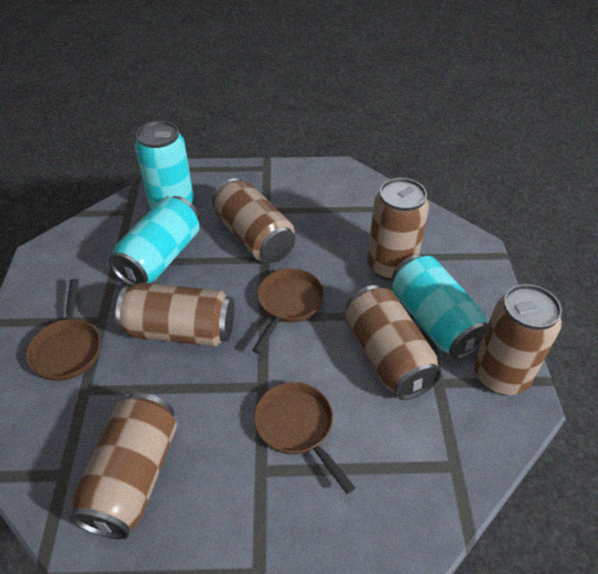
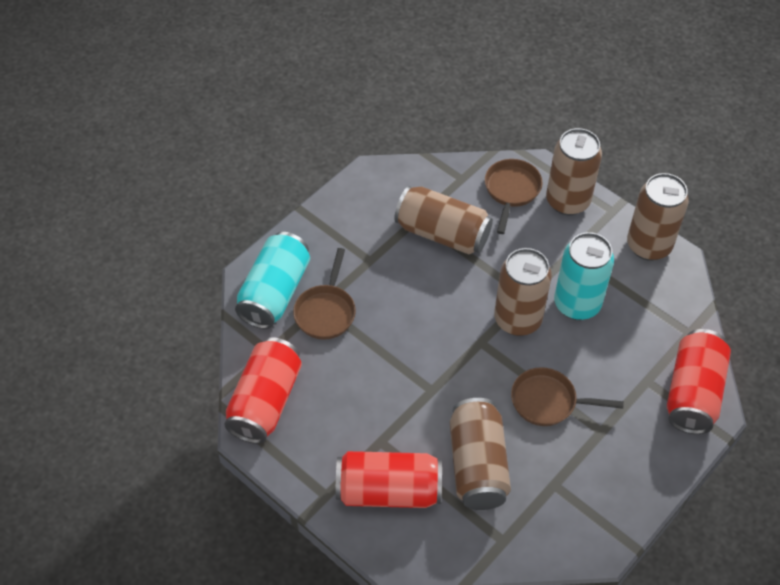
brown can: 6 -> 5
red can: 0 -> 3
turquoise can: 3 -> 2

